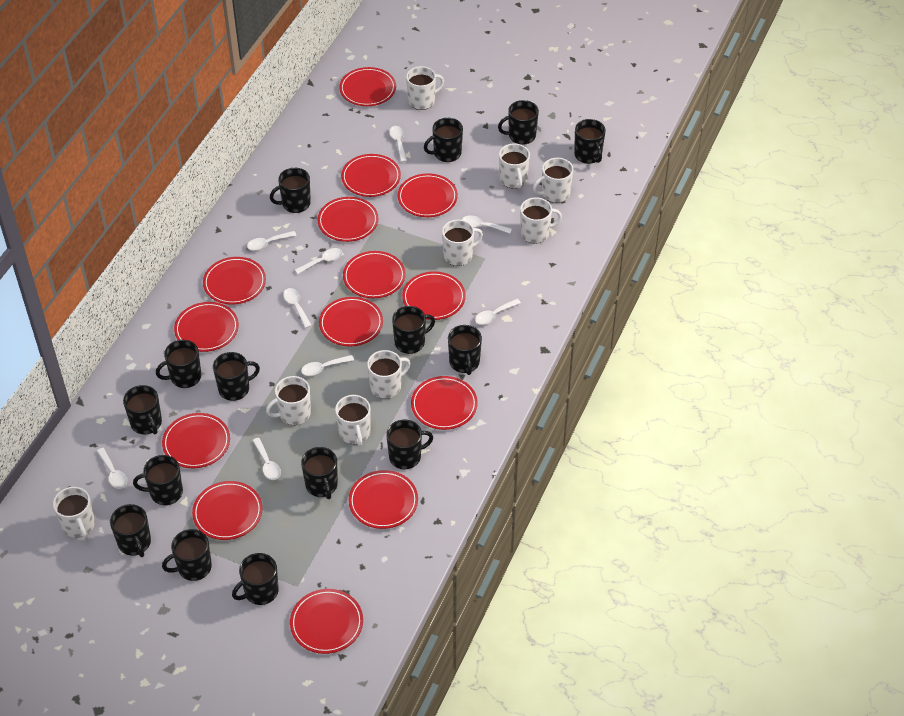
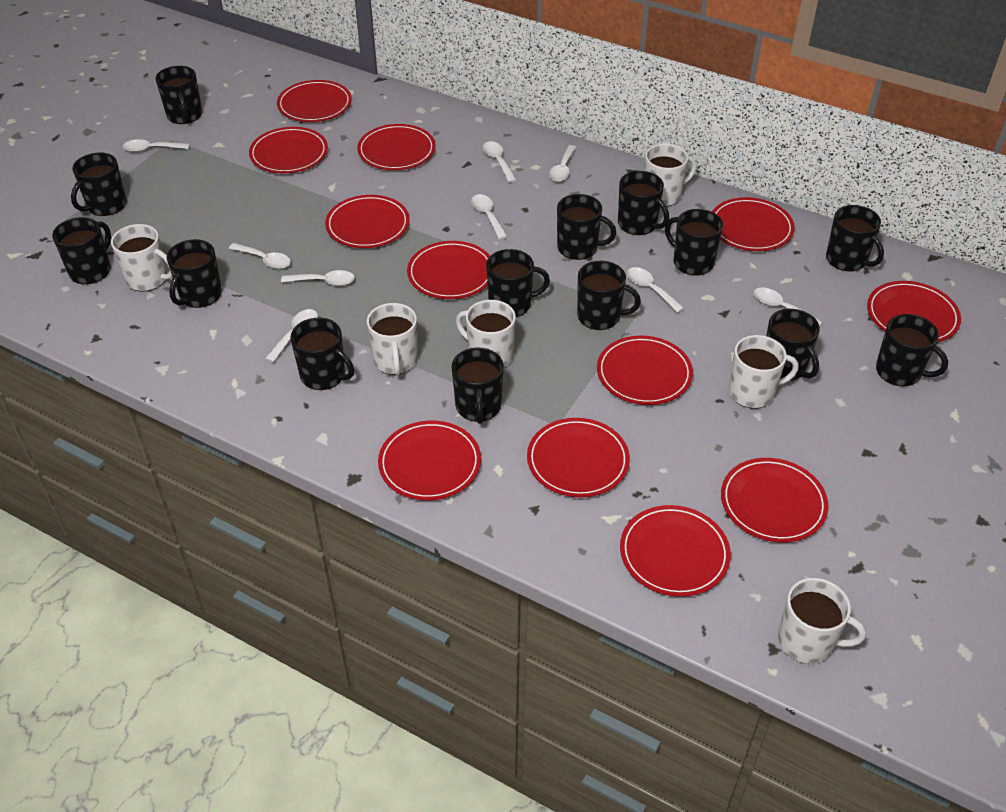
black mug: 15 -> 14
red plate: 14 -> 12
white mug: 9 -> 6

